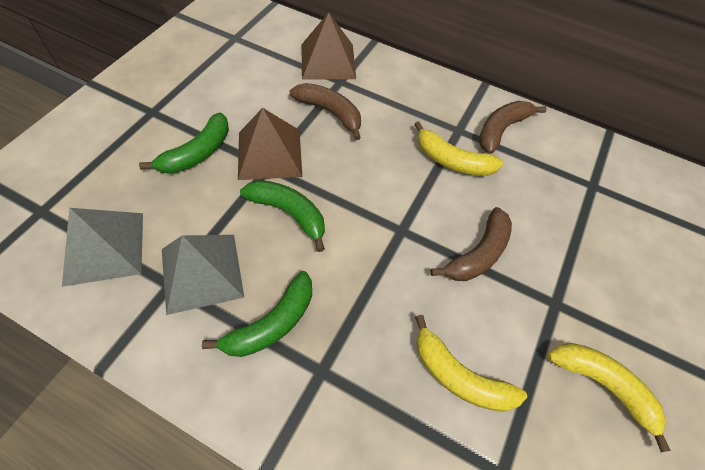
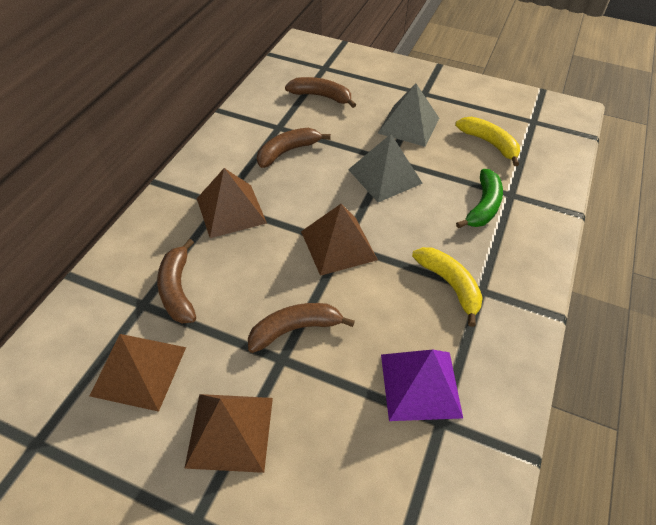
brown banana: 3 -> 4
brown pyramid: 2 -> 4
green banana: 3 -> 1
purple pyramid: 0 -> 1
yellow banana: 3 -> 2

